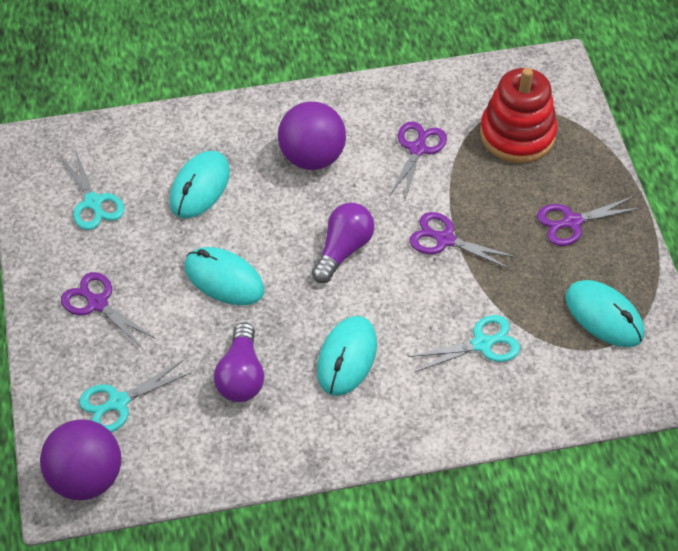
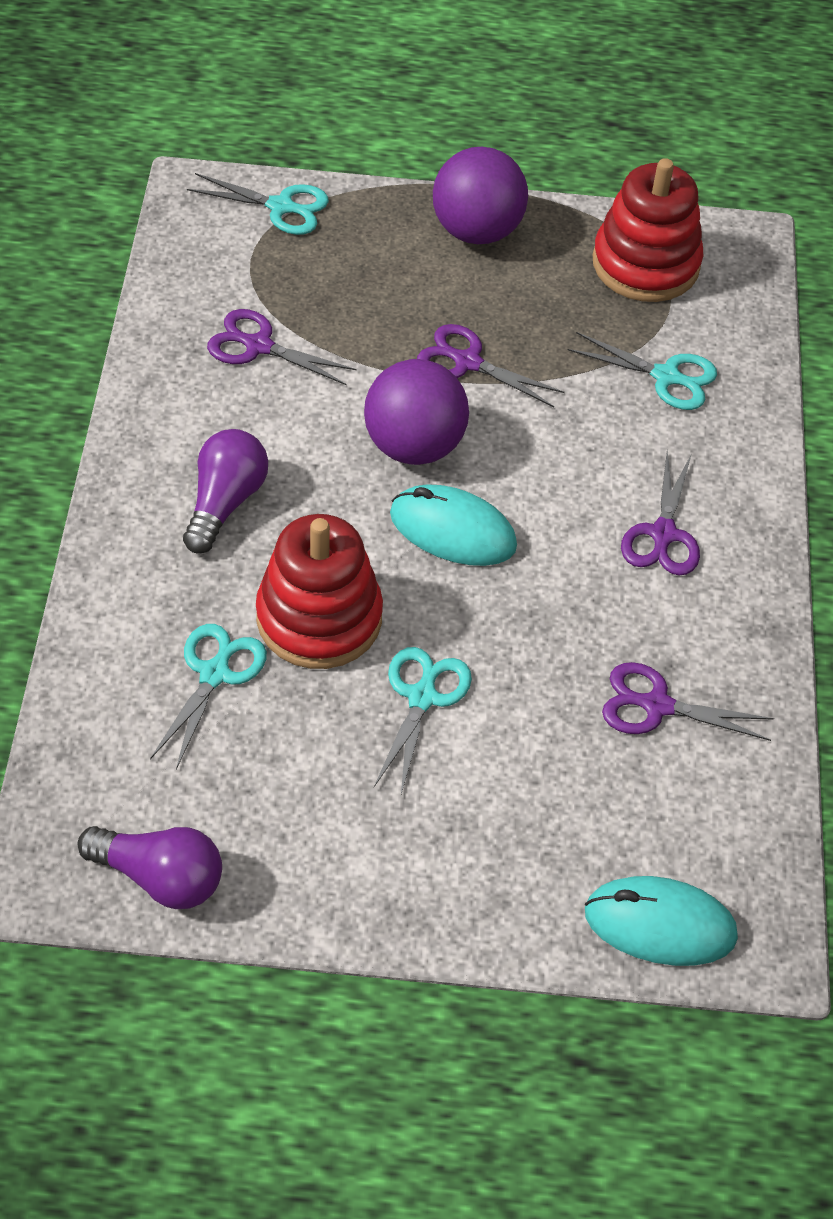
red stacking toy: 1 -> 2
turquoise mouse: 4 -> 2
turquoise scissors: 3 -> 4

